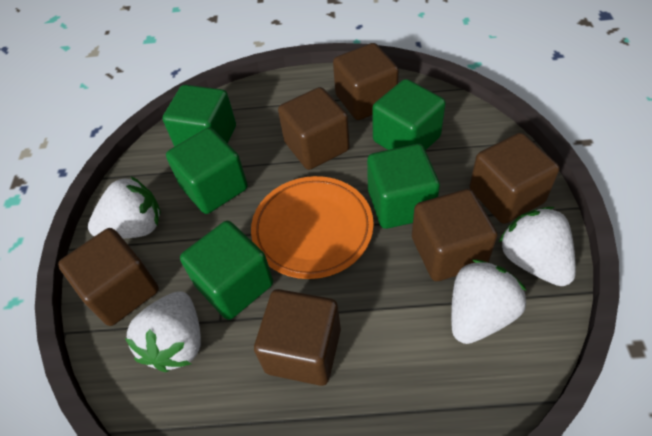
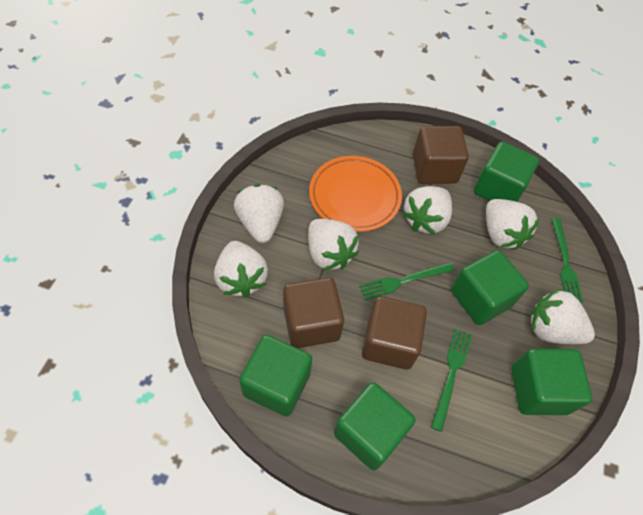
brown cube: 6 -> 3
green fork: 0 -> 3
white strawberry: 4 -> 6

